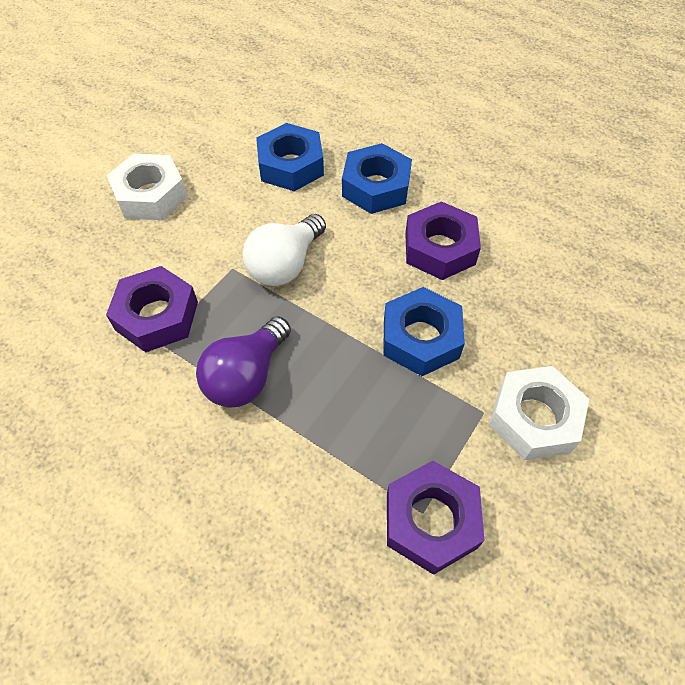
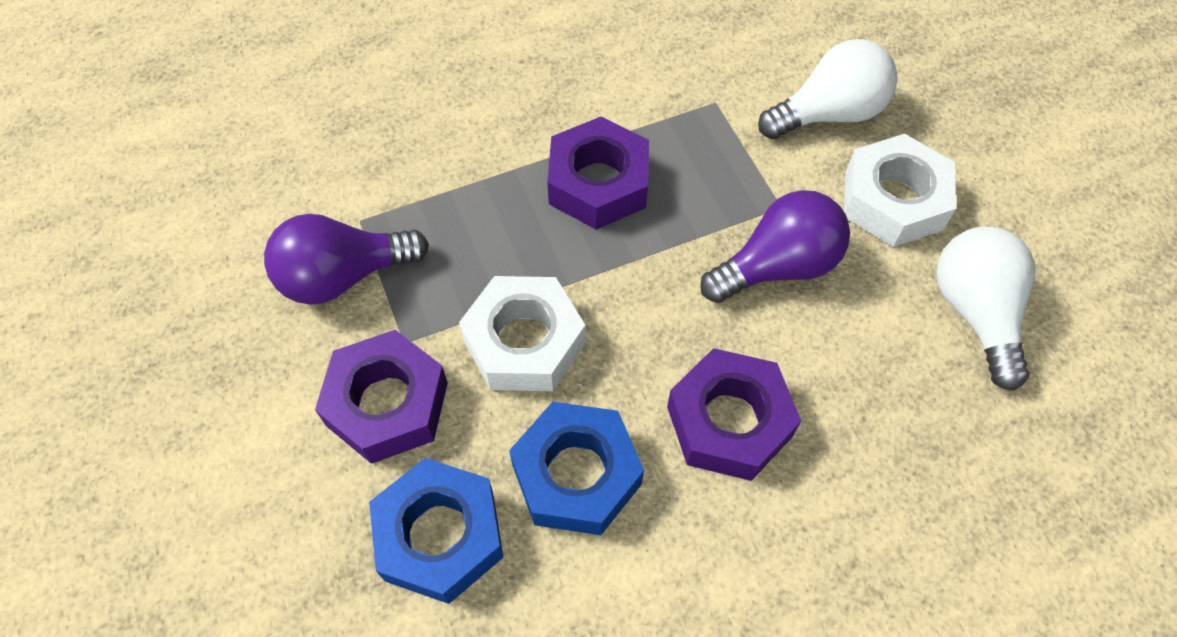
blue nut: 3 -> 2
purple light bulb: 1 -> 2
white light bulb: 1 -> 2

